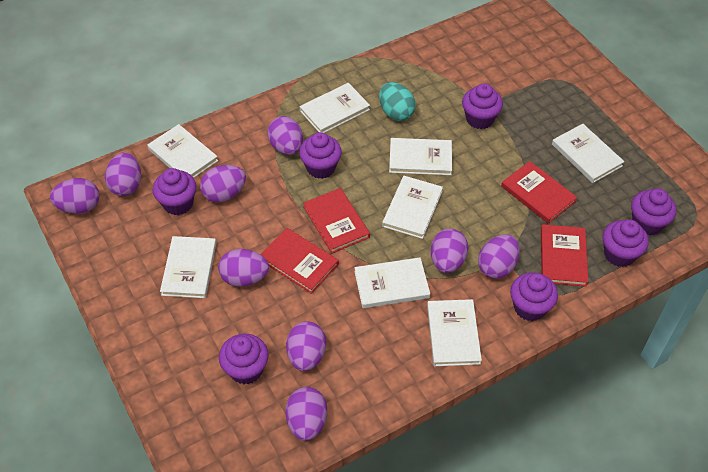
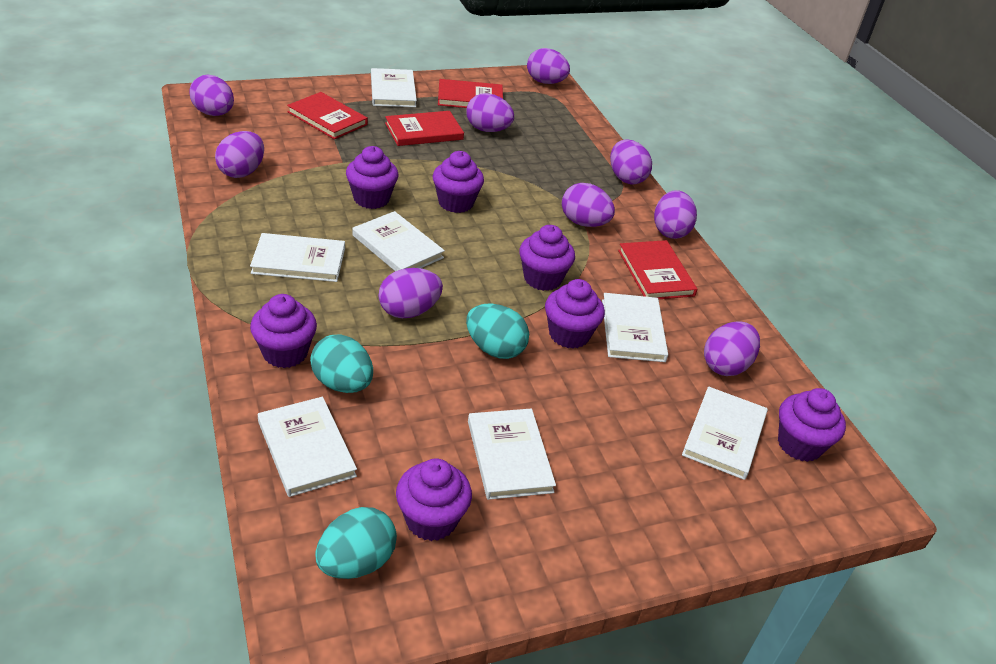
turquoise egg: 1 -> 3
white book: 8 -> 7

